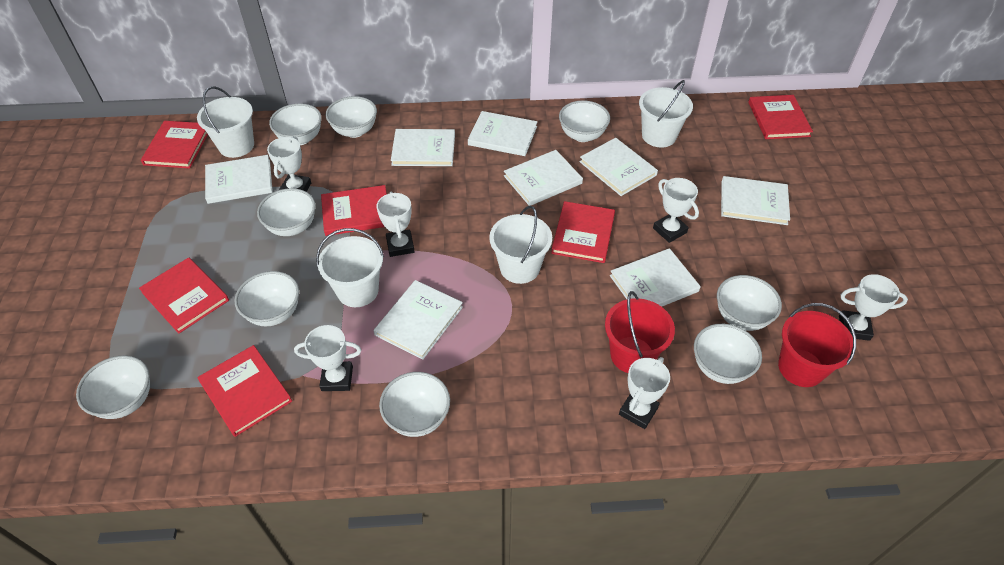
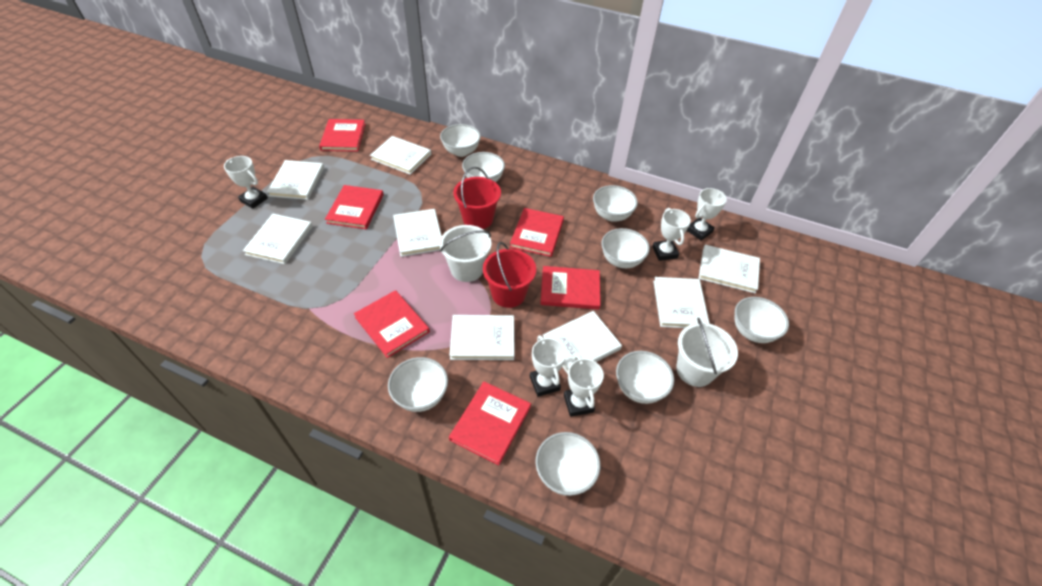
white bowl: 9 -> 8
white bucket: 4 -> 2
white trophy: 6 -> 5

